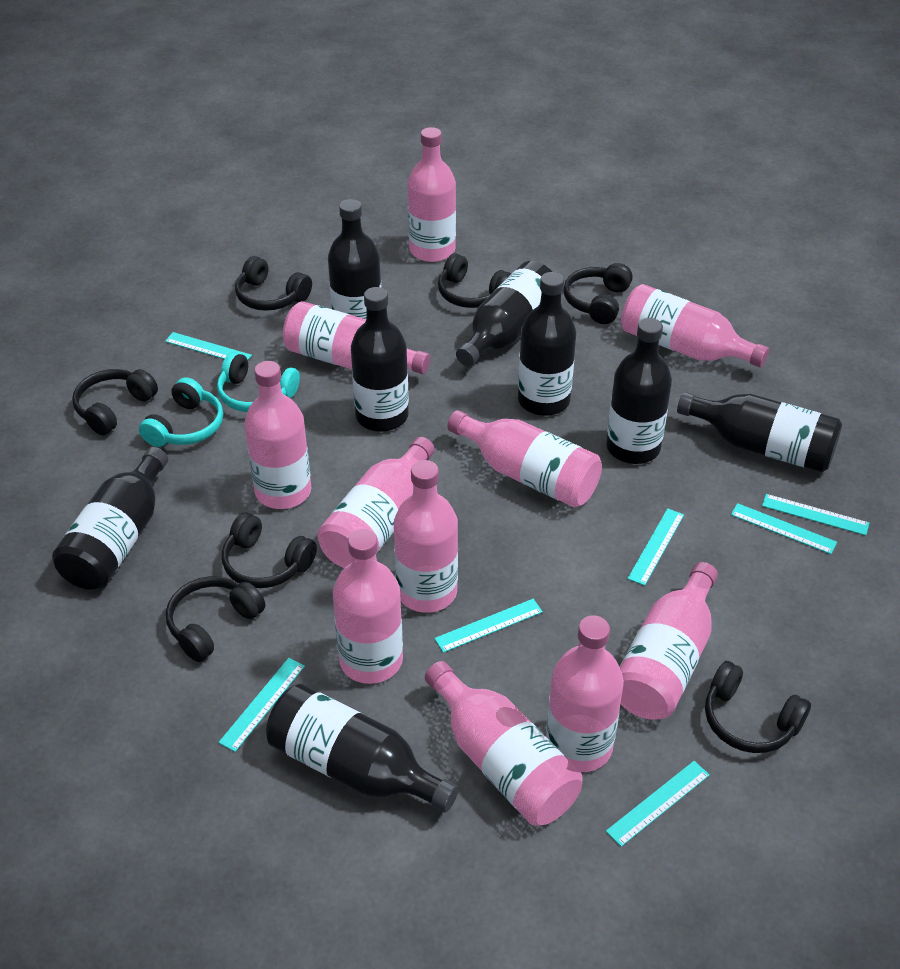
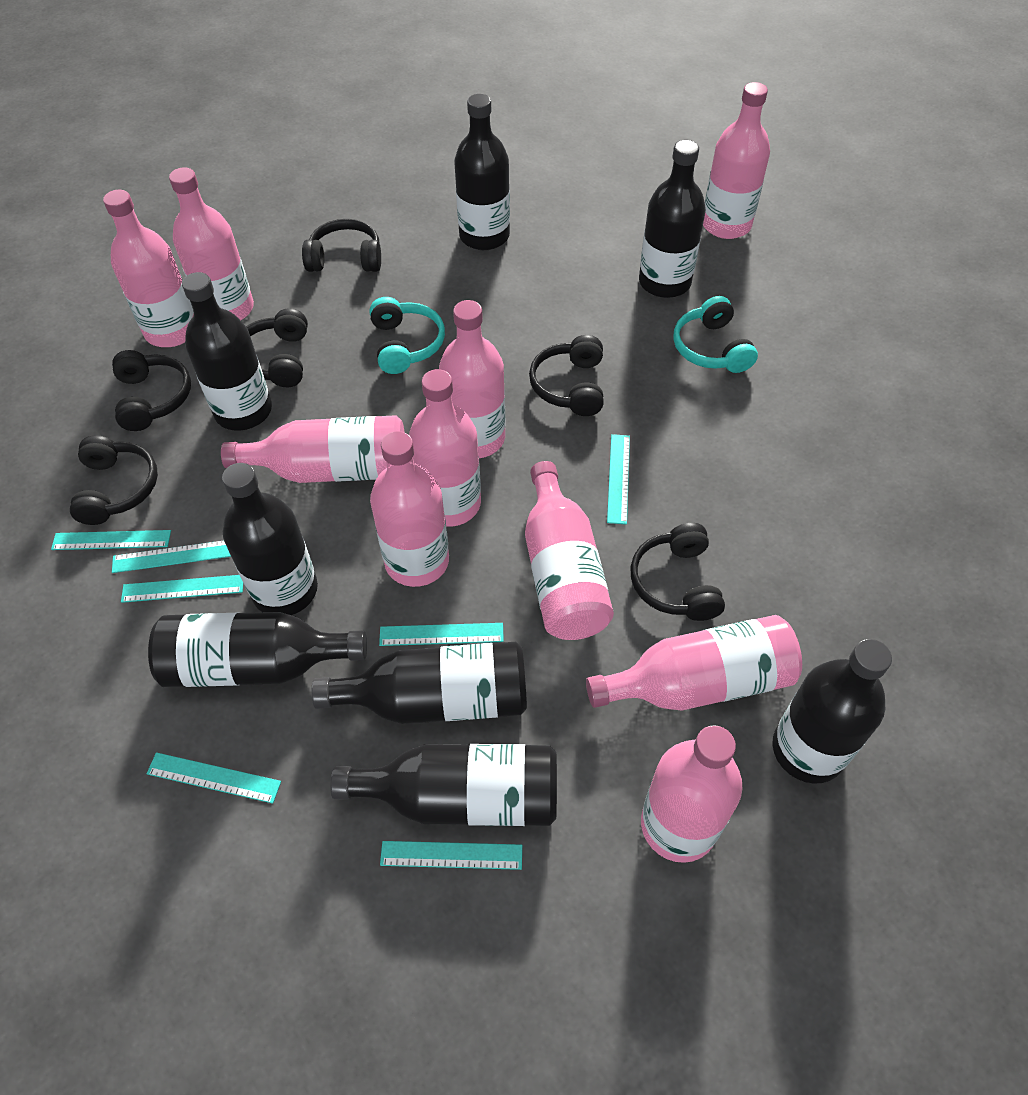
black headphones: 7 -> 6
pink bottle: 11 -> 10

